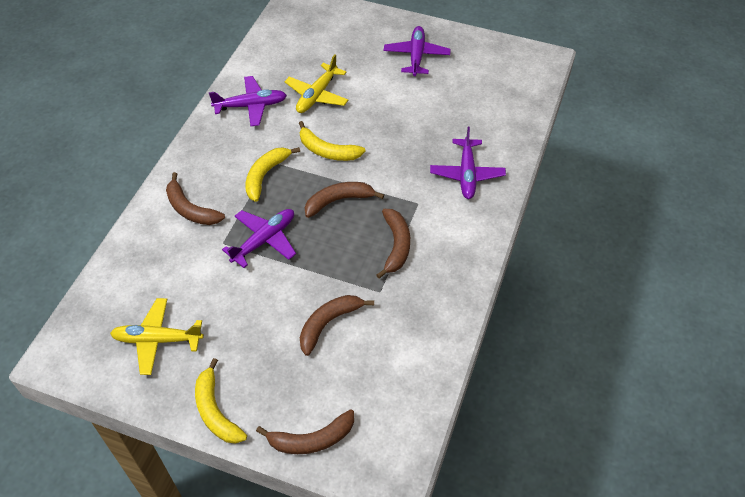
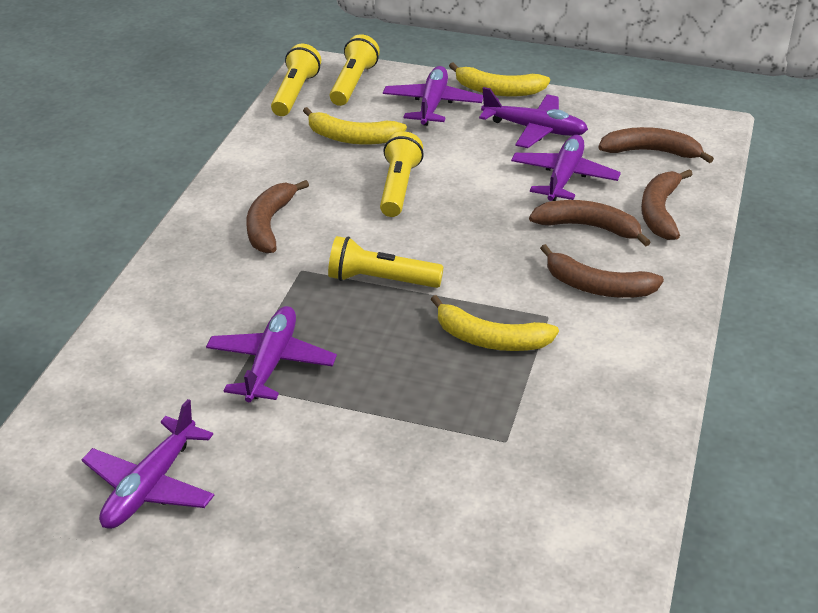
purple plane: 4 -> 5
yellow flashlight: 0 -> 4
yellow plane: 2 -> 0

